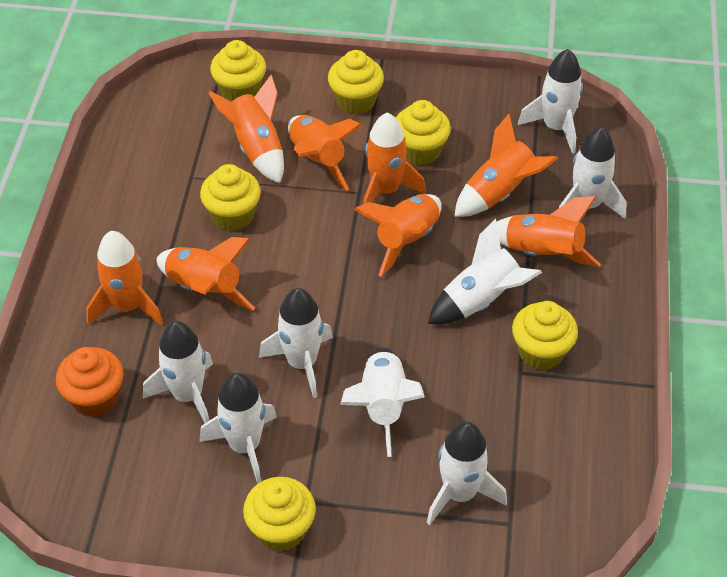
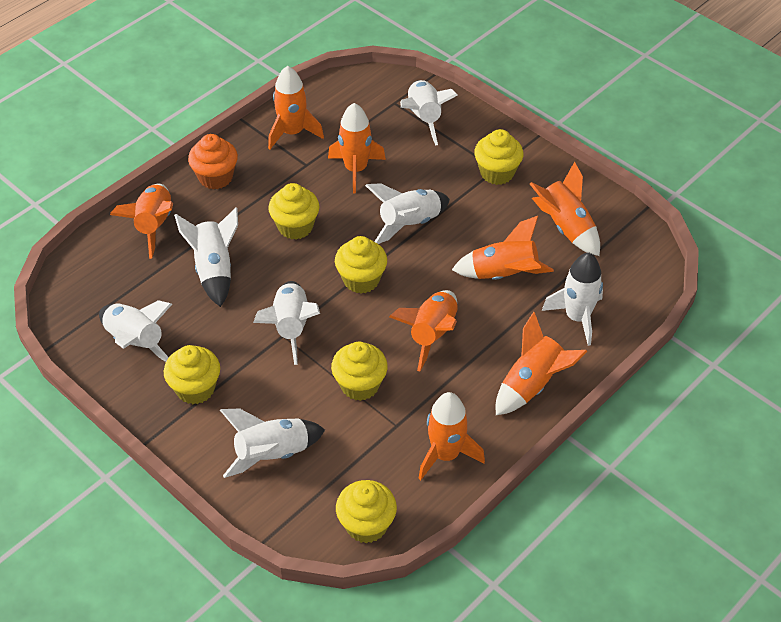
white rocket: 8 -> 7

